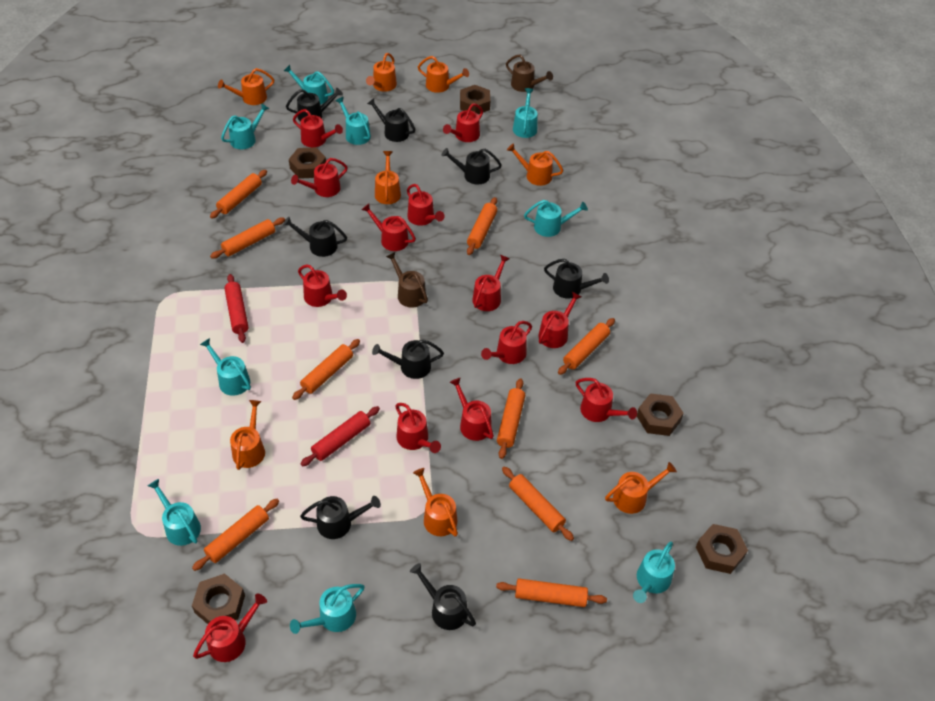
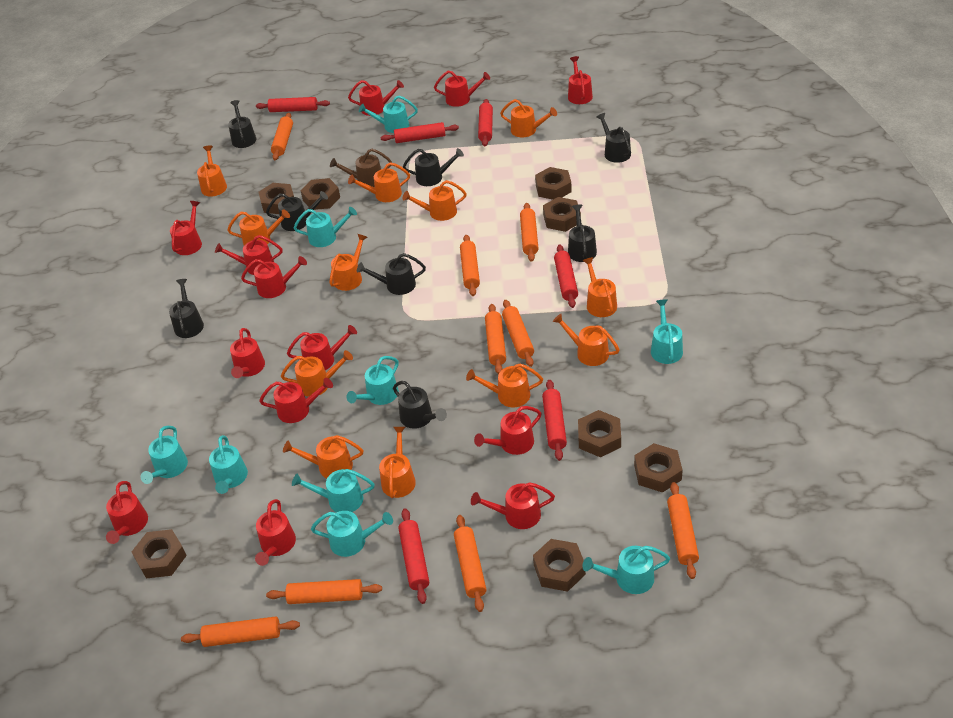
brown nut: 5 -> 8
brown watering can: 2 -> 1
orange watering can: 8 -> 12
red rolling pin: 2 -> 6

